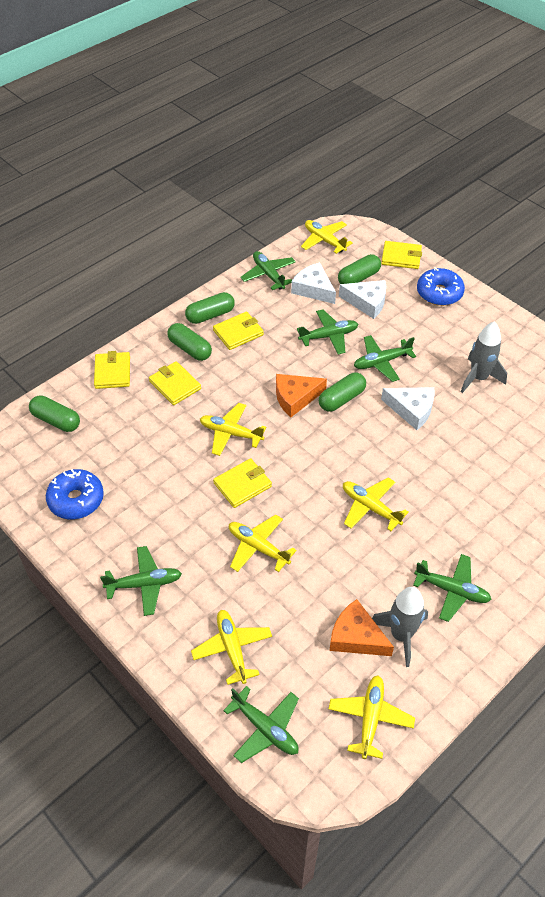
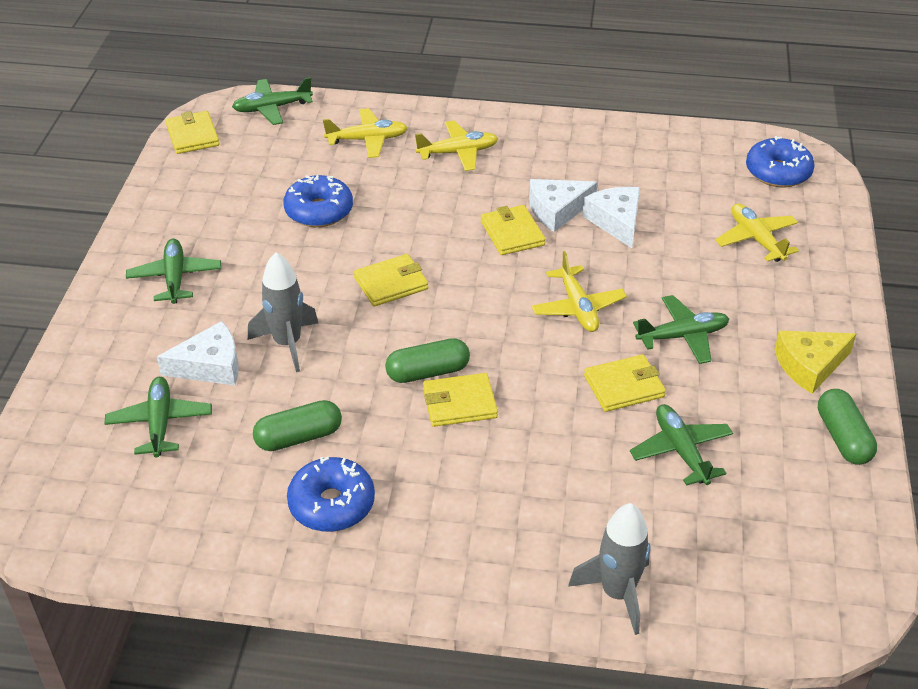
blue donut: 2 -> 3
green capsule: 5 -> 3
green plane: 6 -> 5
orange cheese: 2 -> 0
yellow cheese: 0 -> 1
yellow plane: 6 -> 4

